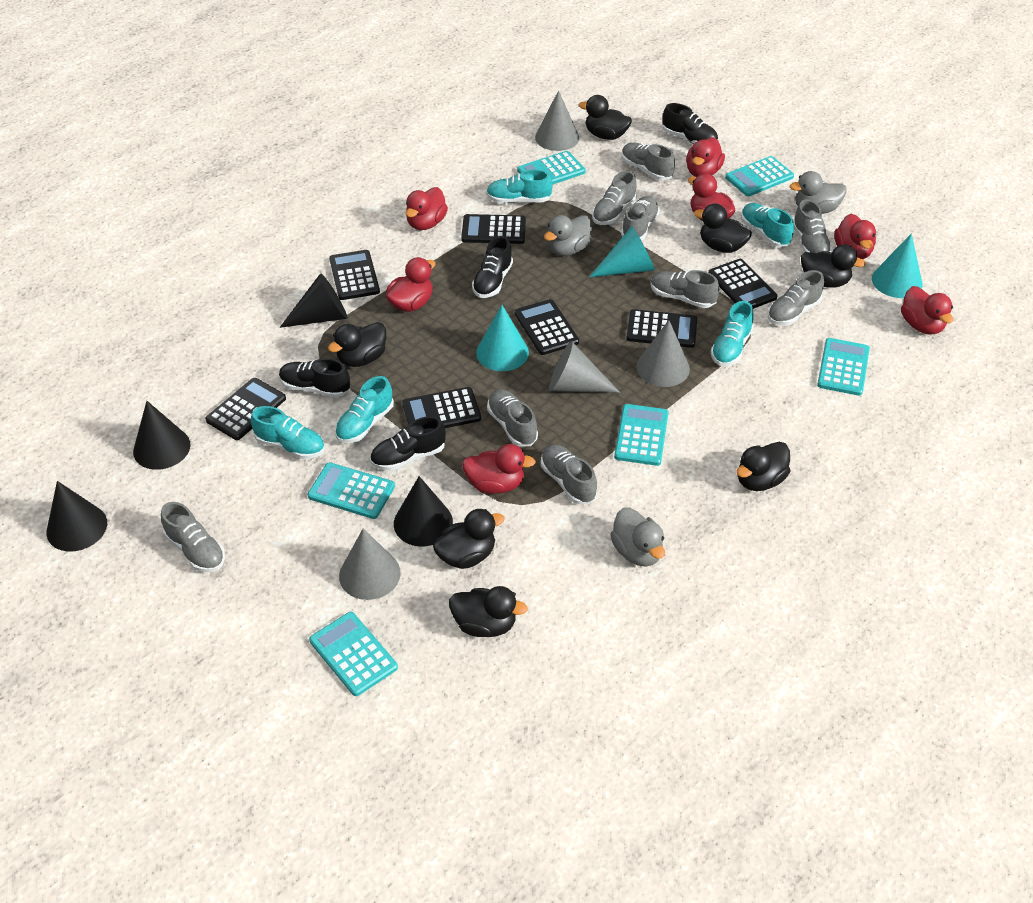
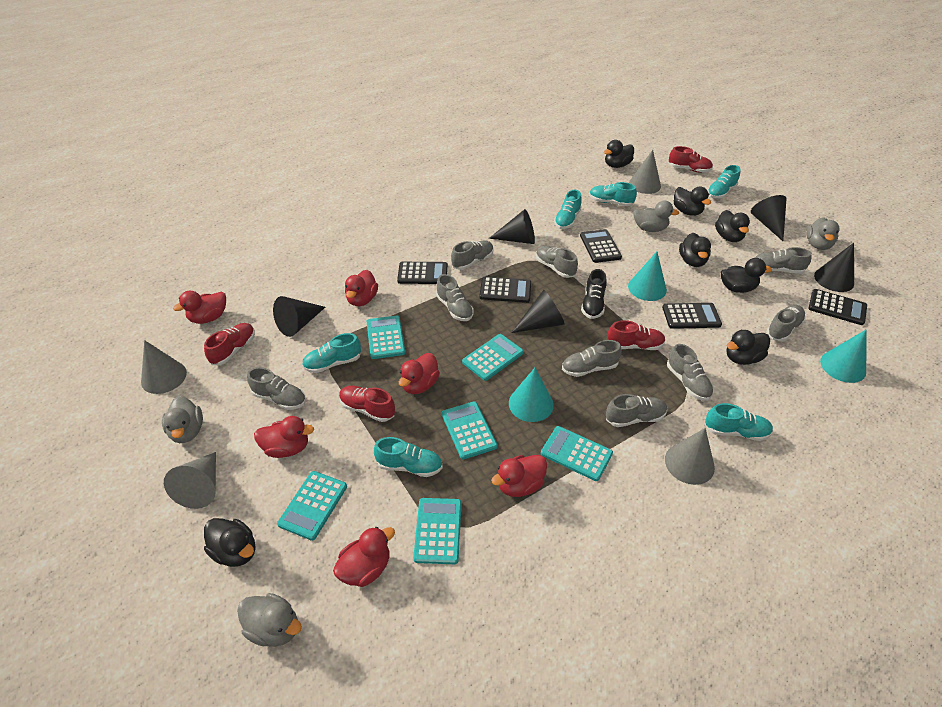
black calculator: 7 -> 5
black cone: 4 -> 5
black shoe: 4 -> 1
grey duck: 3 -> 4
red duck: 7 -> 6
red shoe: 0 -> 4
turquoise shoe: 5 -> 6

